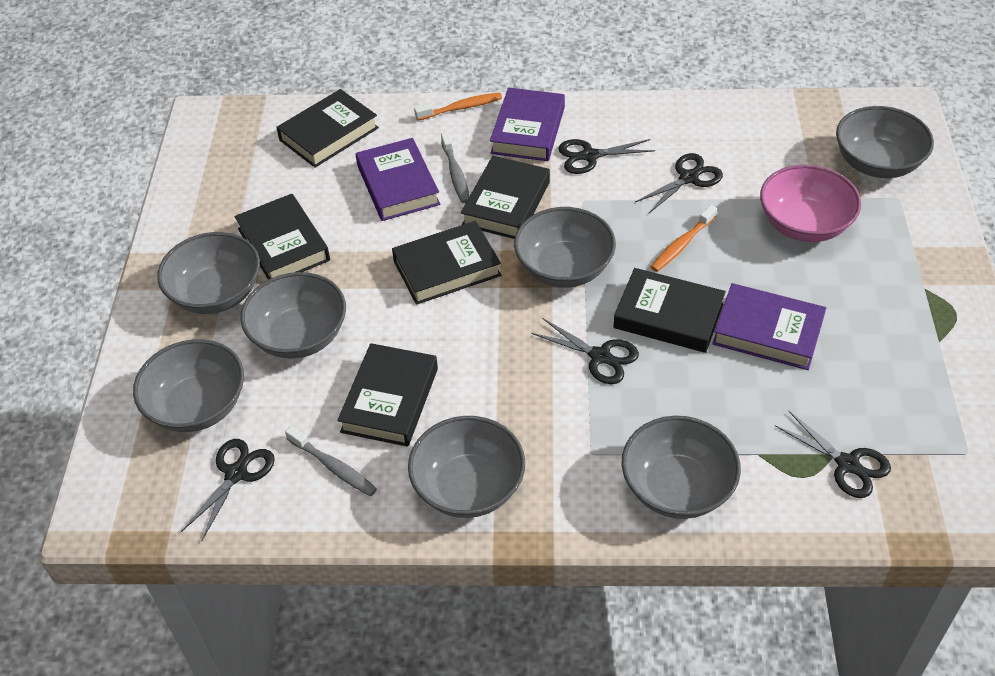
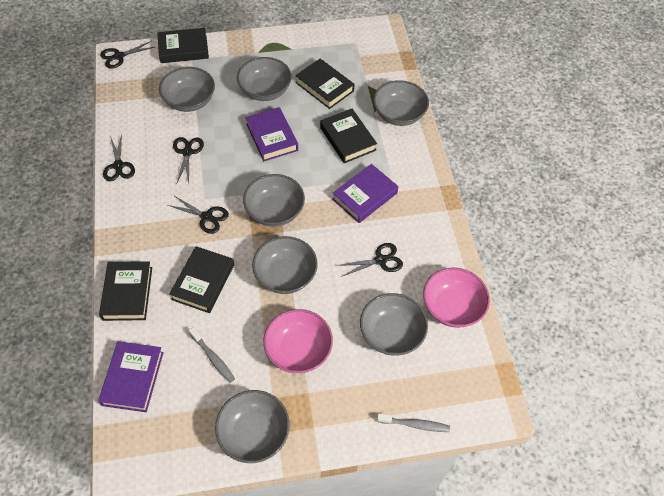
black book: 6 -> 5
orange toothbrush: 2 -> 0
pink bowl: 1 -> 2

